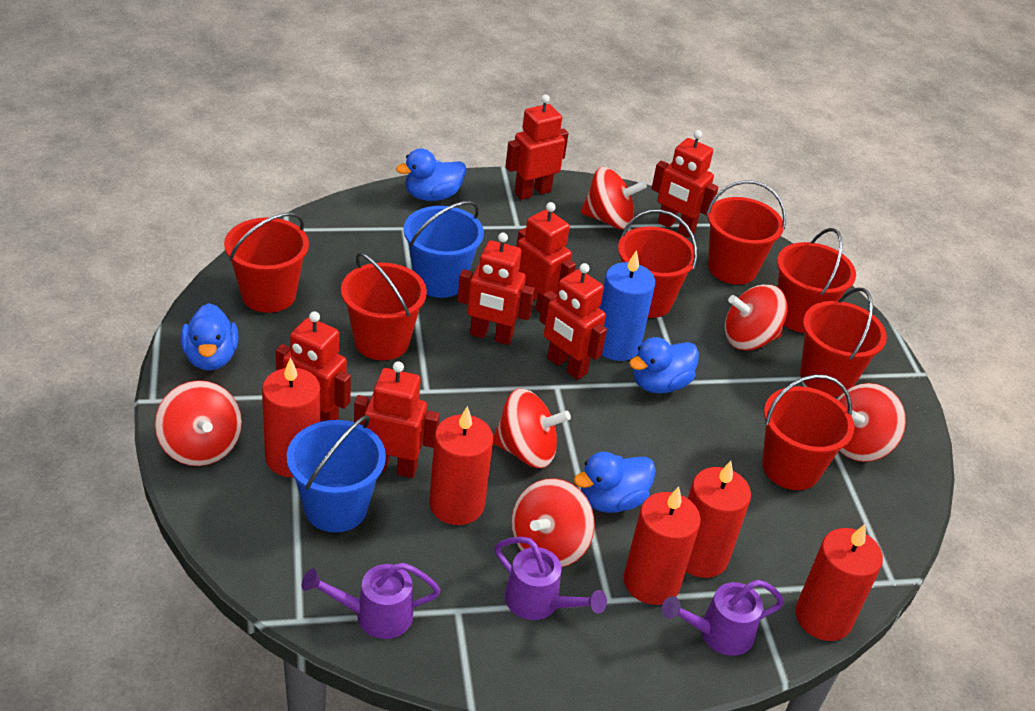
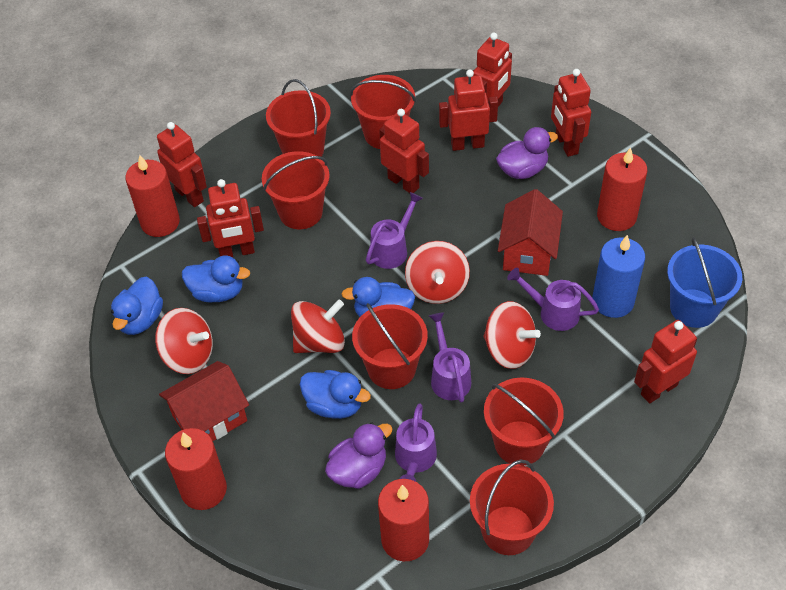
blue bucket: 2 -> 1
purple duck: 0 -> 2
purple watering can: 3 -> 4
red bucket: 7 -> 6
red candle: 5 -> 4
red house: 0 -> 2
red spinning top: 6 -> 4

